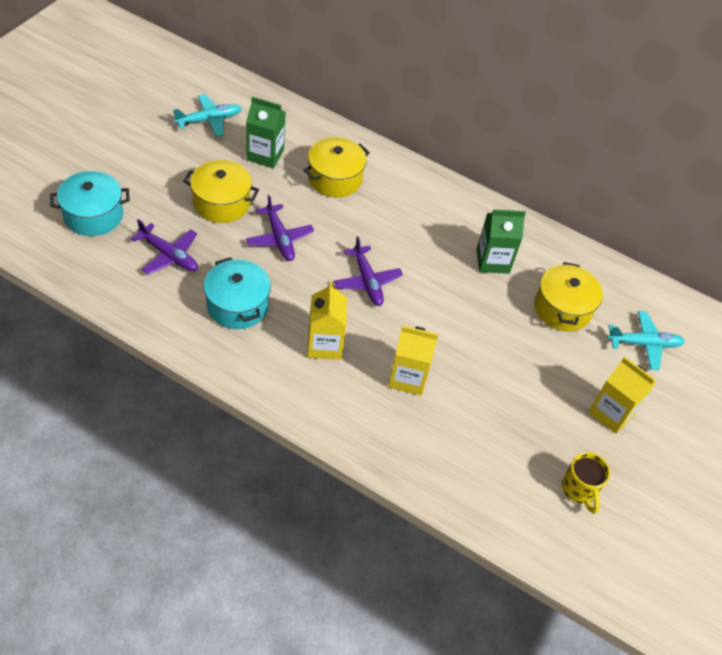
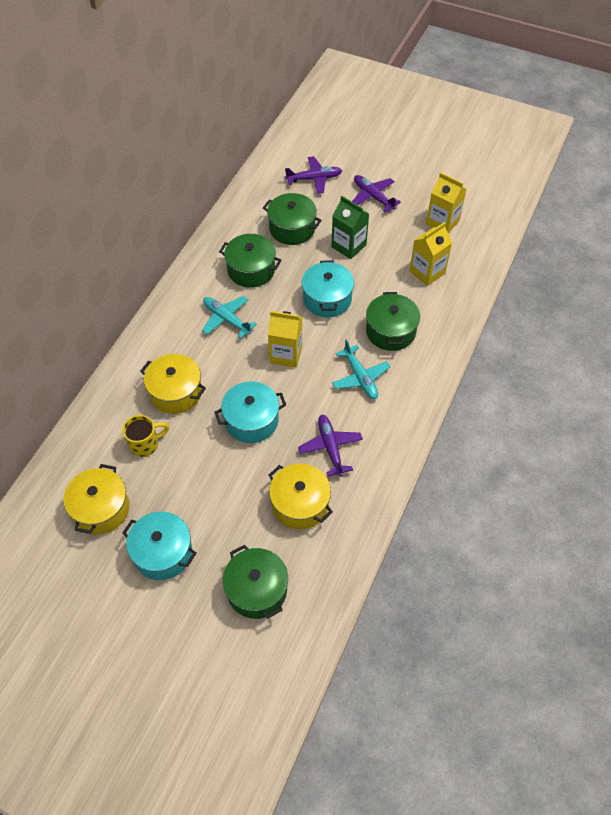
green carton: 2 -> 1
green pot: 0 -> 4
turquoise pot: 2 -> 3

